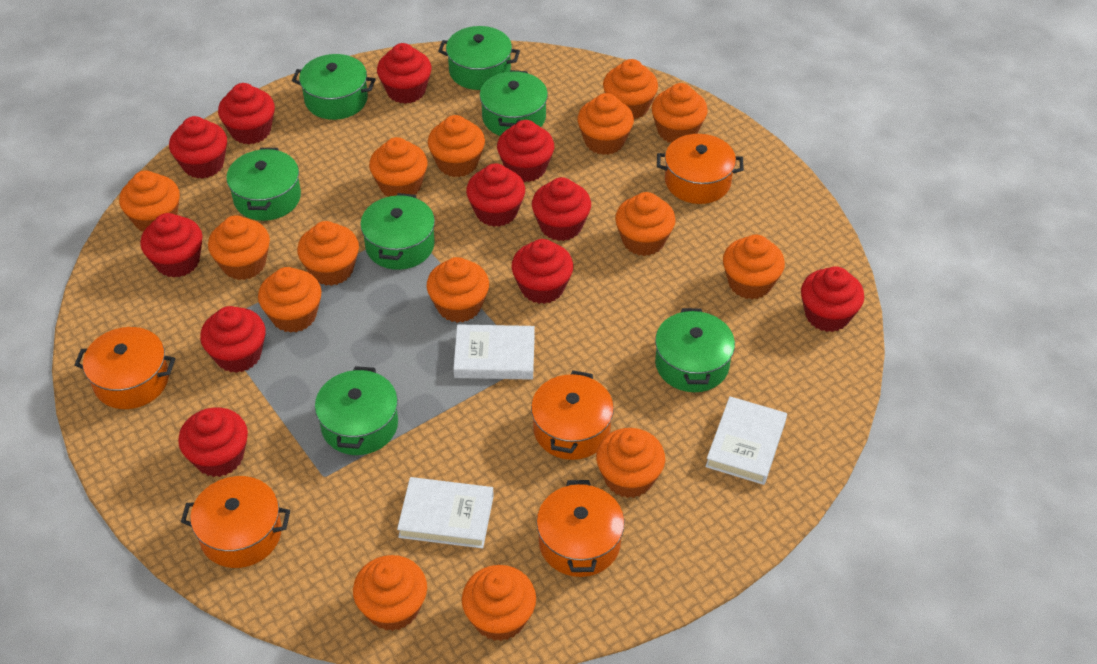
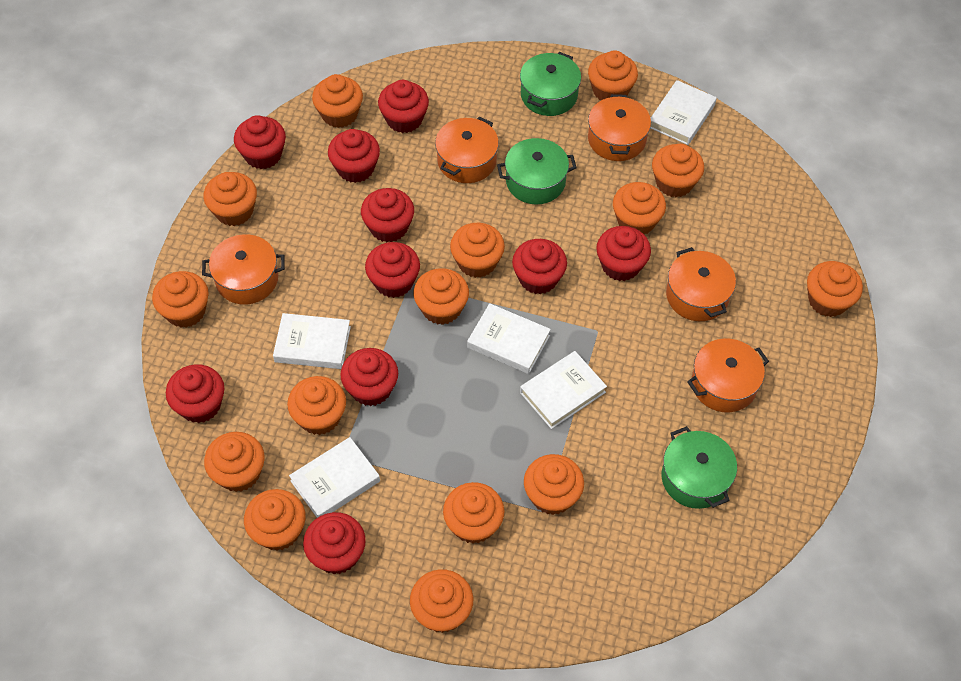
green pot: 7 -> 3
red cupcake: 11 -> 10
white book: 3 -> 5

